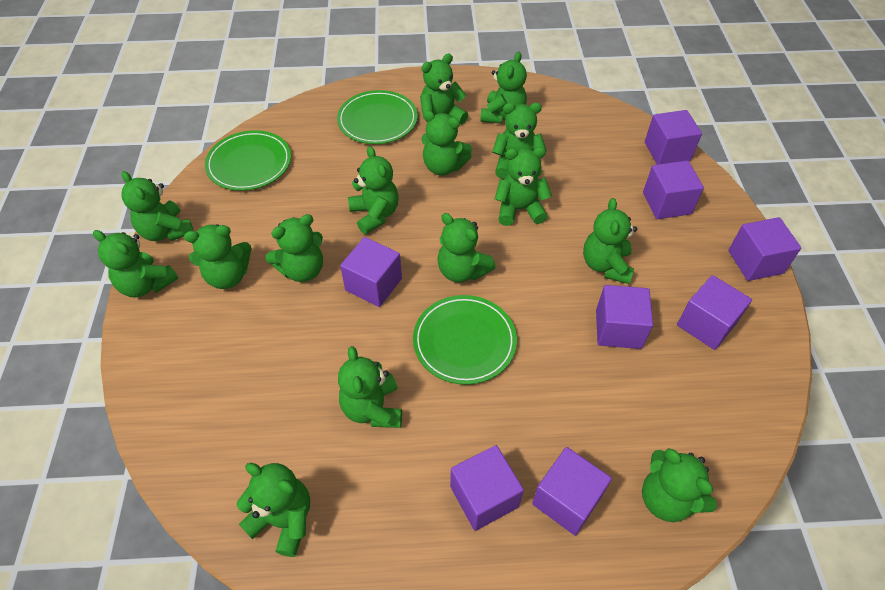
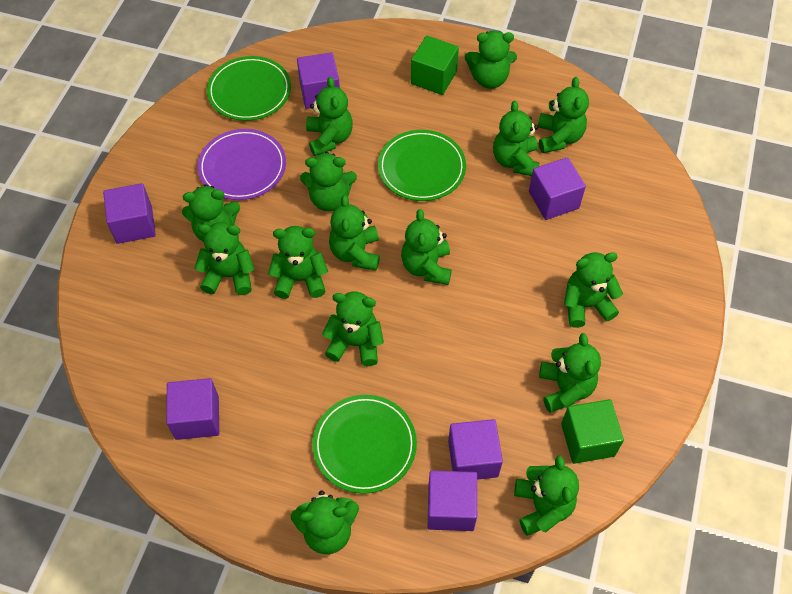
green cube: 0 -> 2
purple cube: 8 -> 6
purple plate: 0 -> 1

